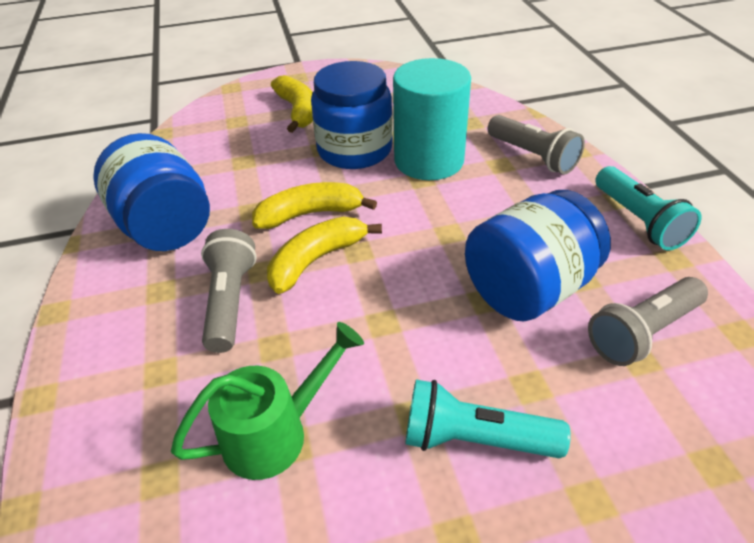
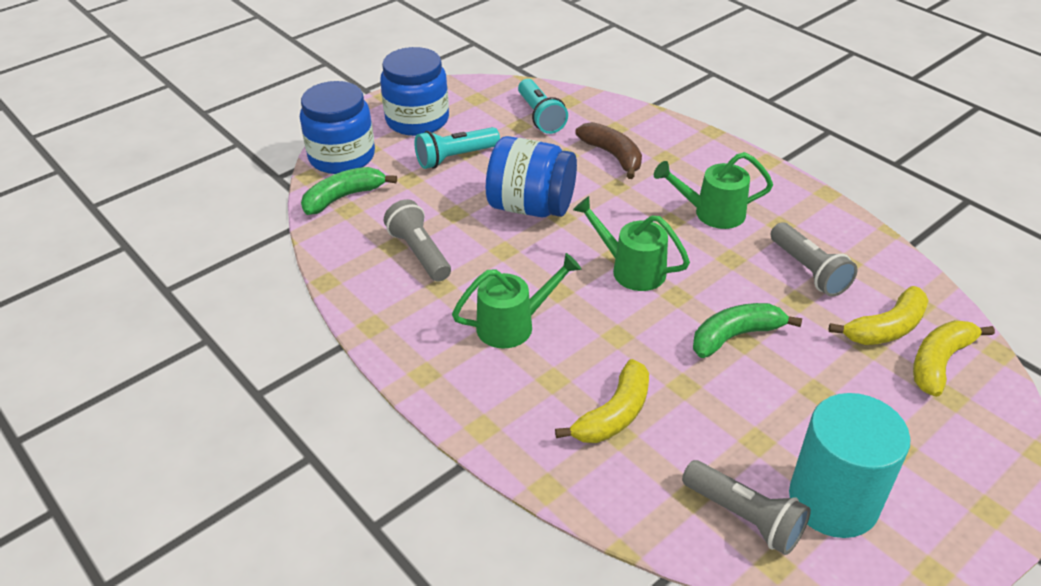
brown banana: 0 -> 1
green banana: 0 -> 2
green watering can: 1 -> 3

